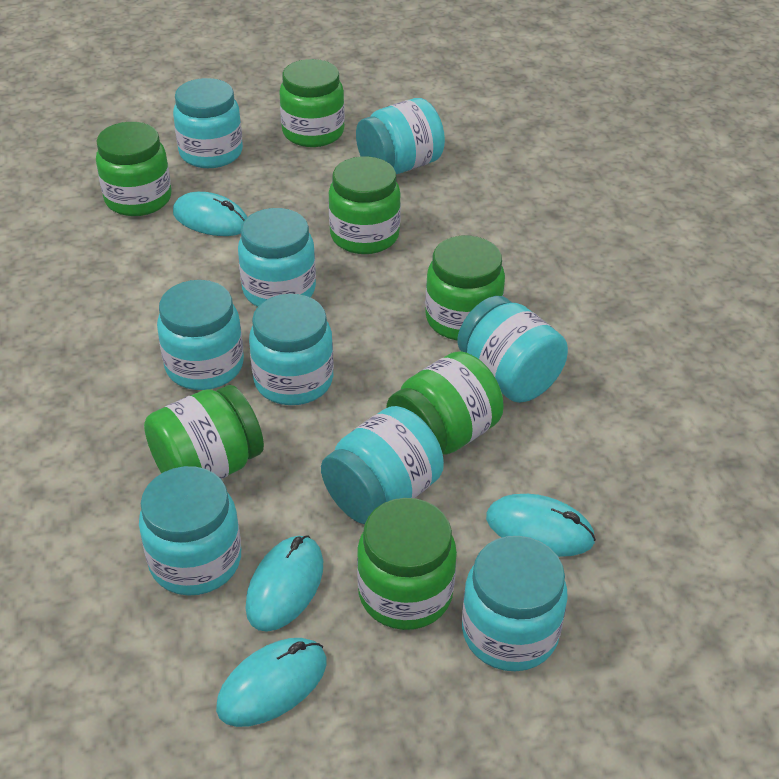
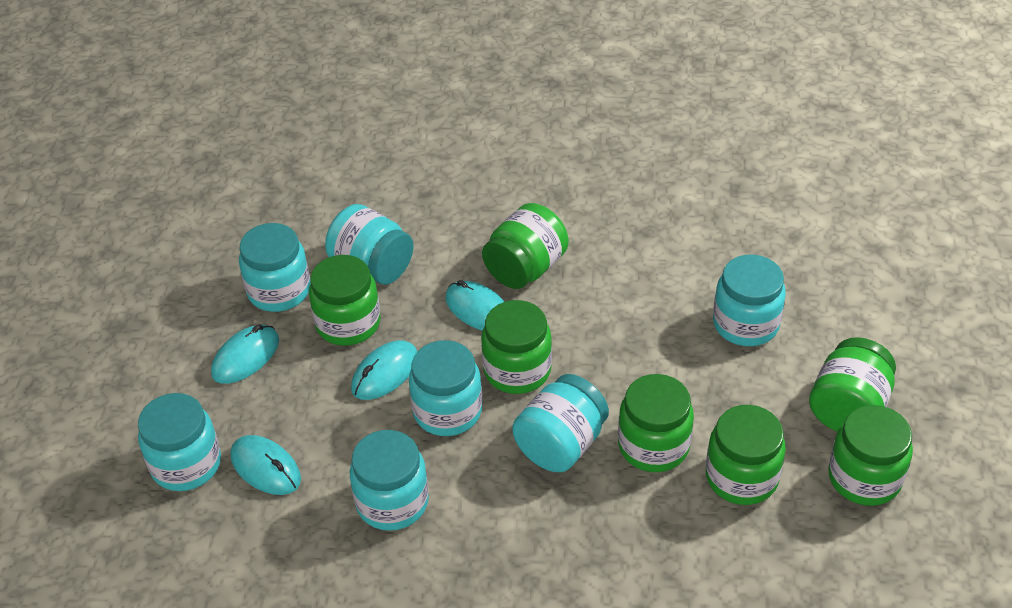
turquoise jar: 9 -> 7

